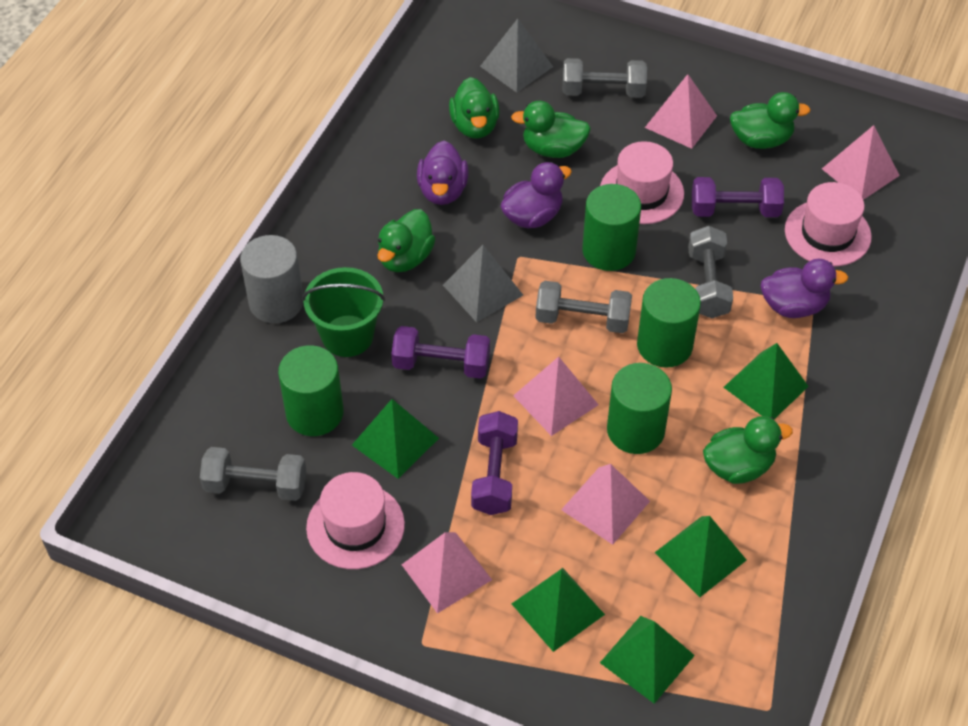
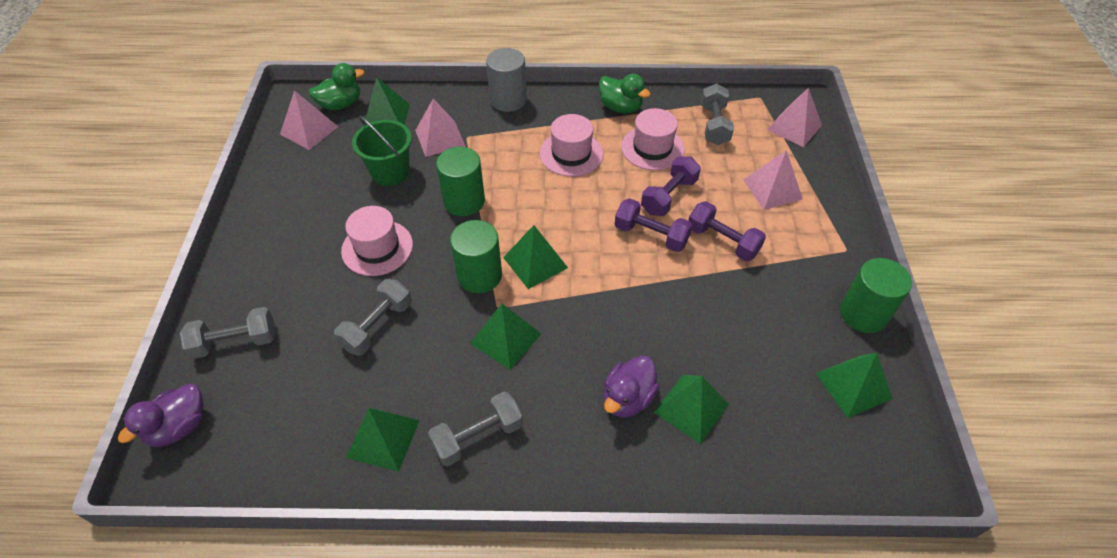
green cylinder: 4 -> 3
green duck: 5 -> 2
green pyramid: 5 -> 6
grey pyramid: 2 -> 0
pink pyramid: 5 -> 4
purple duck: 3 -> 2

